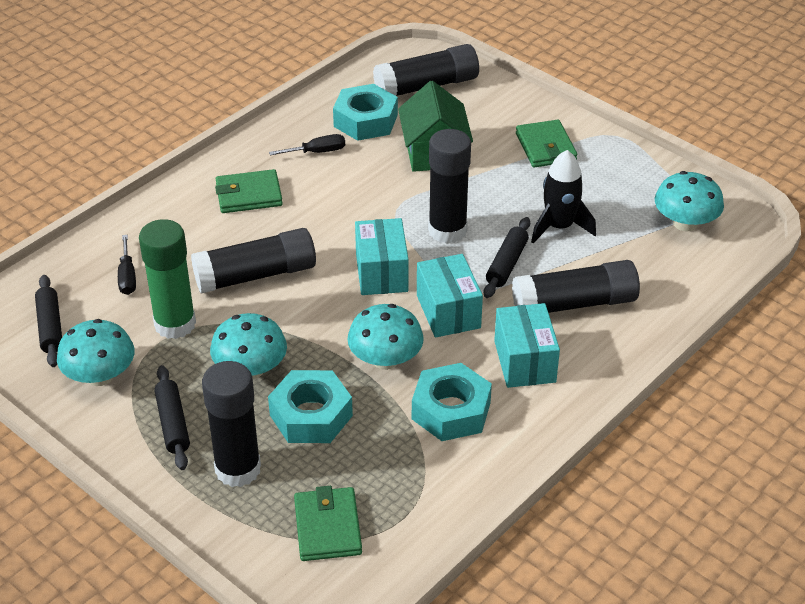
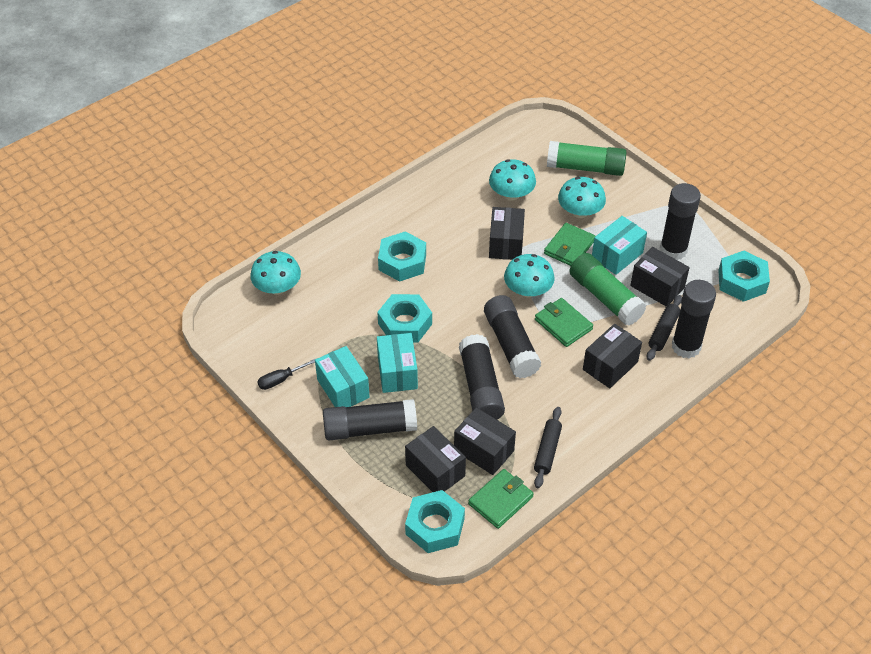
black box: 0 -> 5
black rocket: 1 -> 0
black rolling pin: 3 -> 2
black screwdriver: 2 -> 1
green glue stick: 1 -> 2
green house: 1 -> 0
turquoise nut: 3 -> 4

